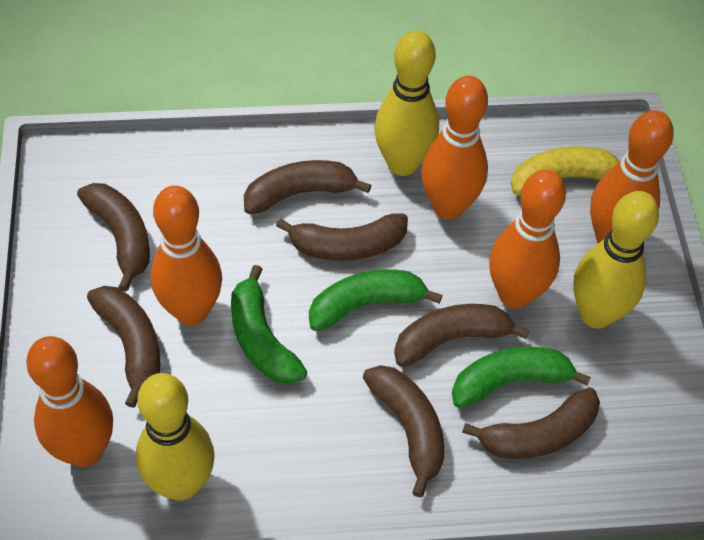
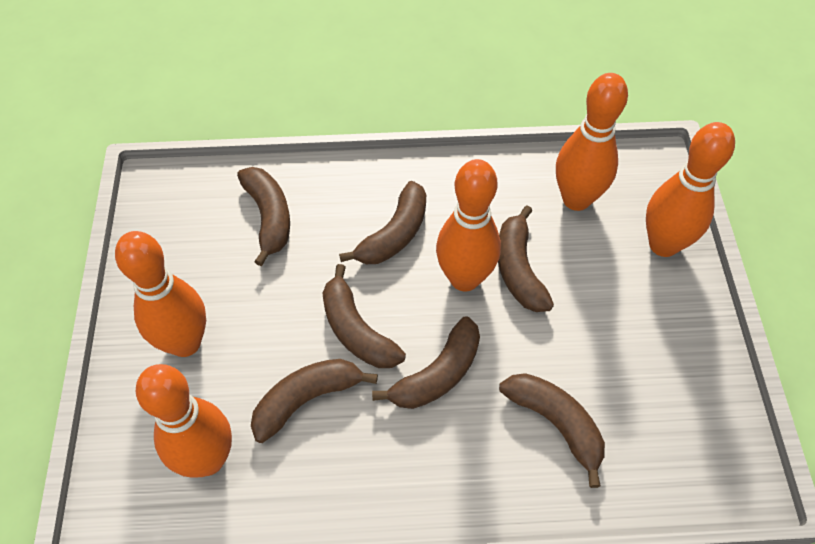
green banana: 3 -> 0
yellow banana: 1 -> 0
yellow bowling pin: 3 -> 0

